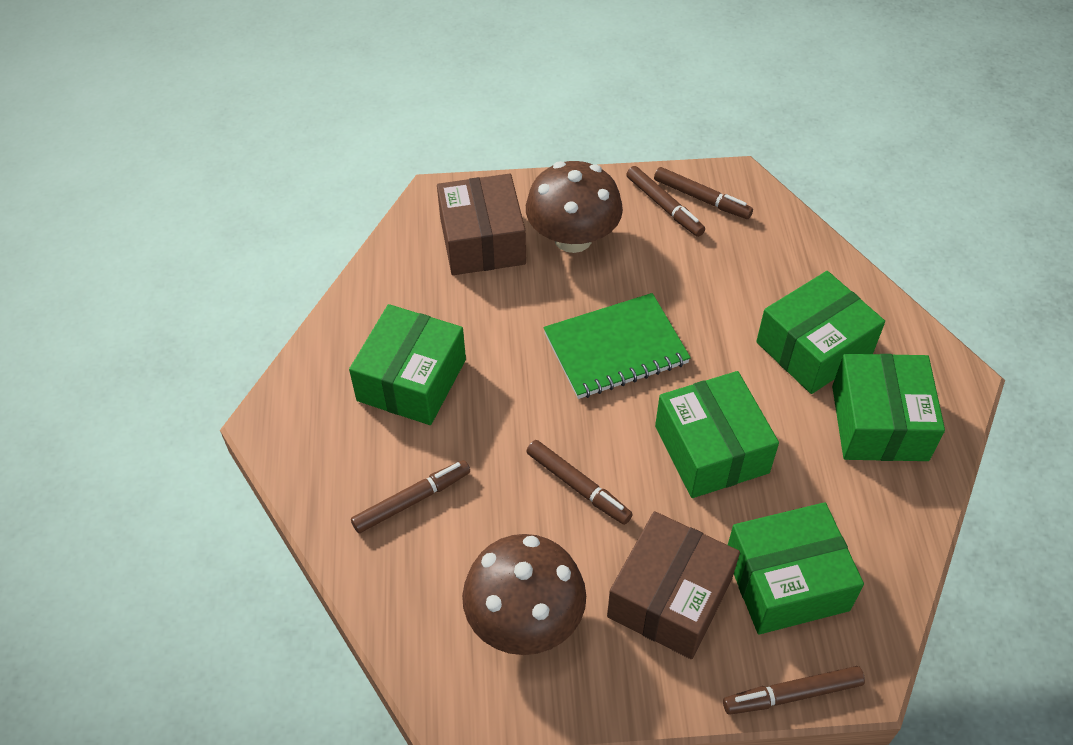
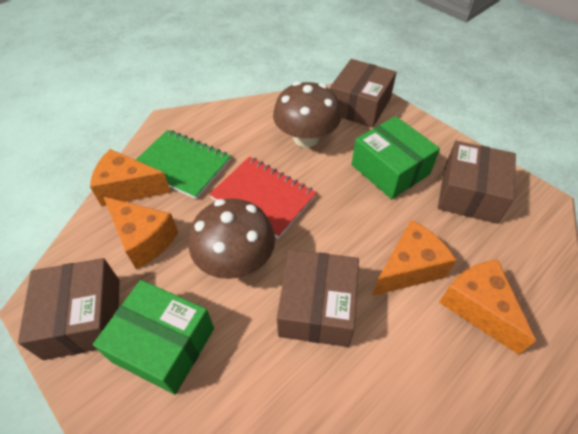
brown box: 2 -> 4
brown marker: 5 -> 0
green box: 5 -> 2
orange cheese: 0 -> 4
red notebook: 0 -> 1

